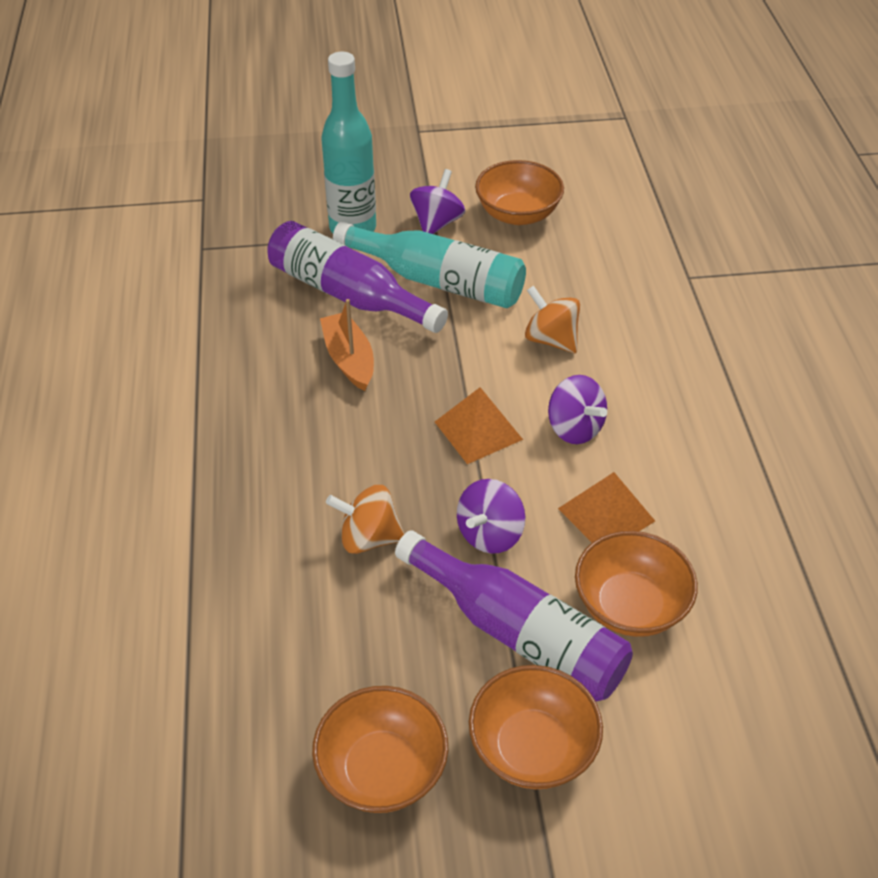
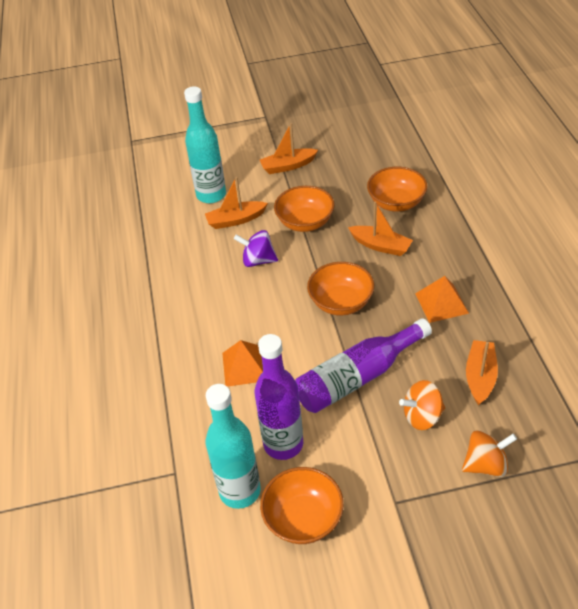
orange boat: 1 -> 4
purple spinning top: 3 -> 1

